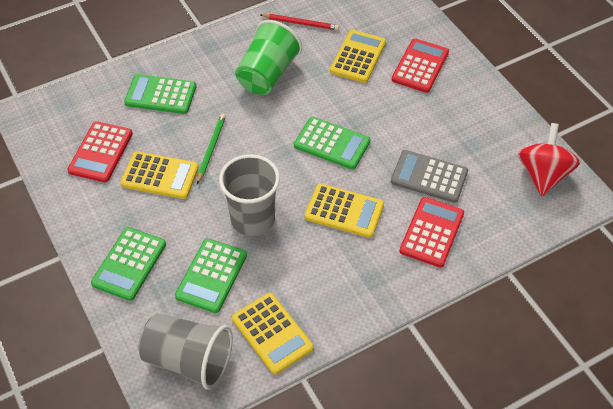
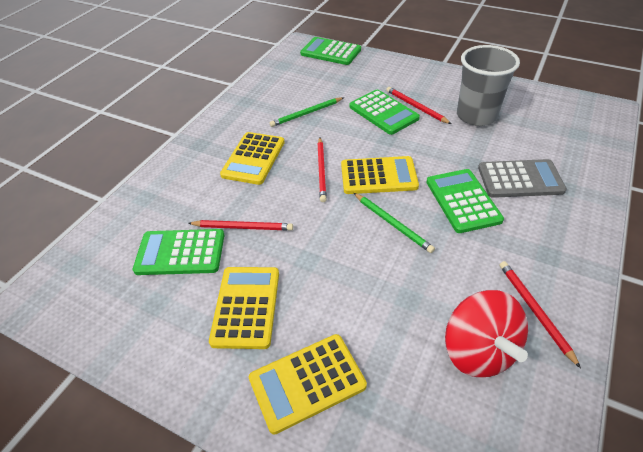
green cup: 1 -> 0
green pencil: 1 -> 2
grey cup: 2 -> 1
red calculator: 3 -> 0
red pencil: 1 -> 4

